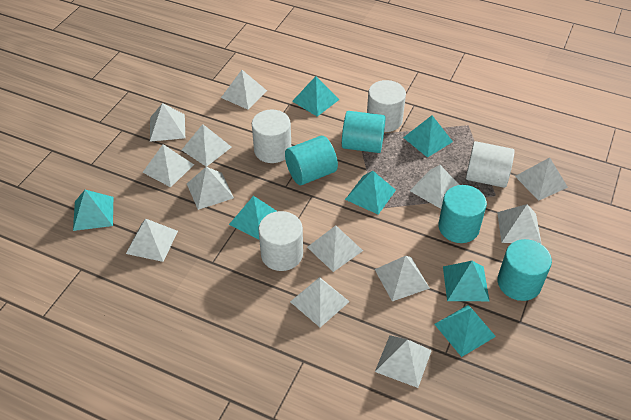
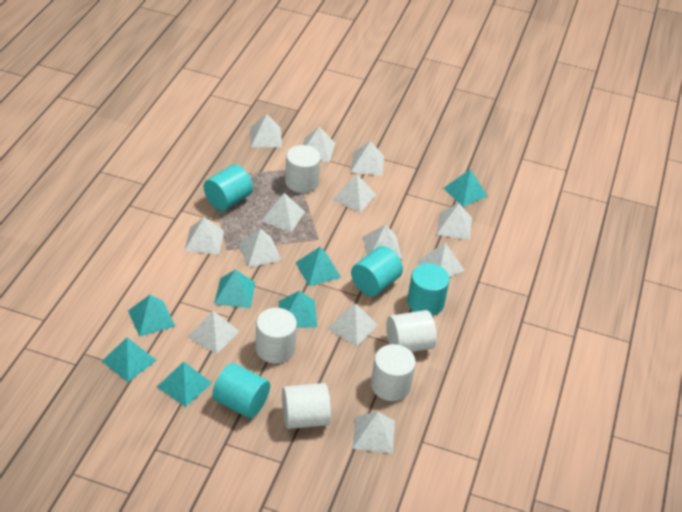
white cylinder: 4 -> 5

